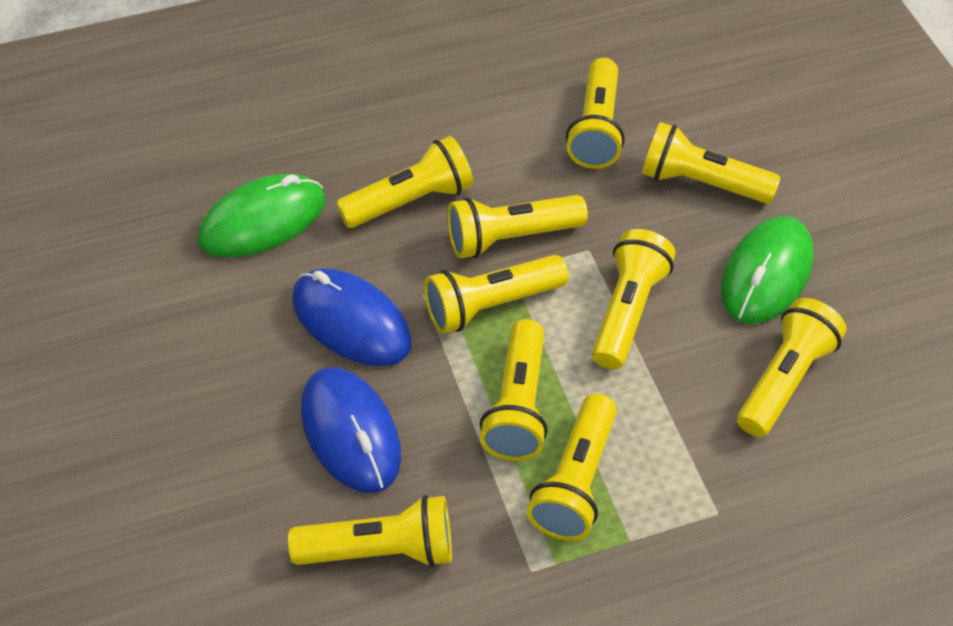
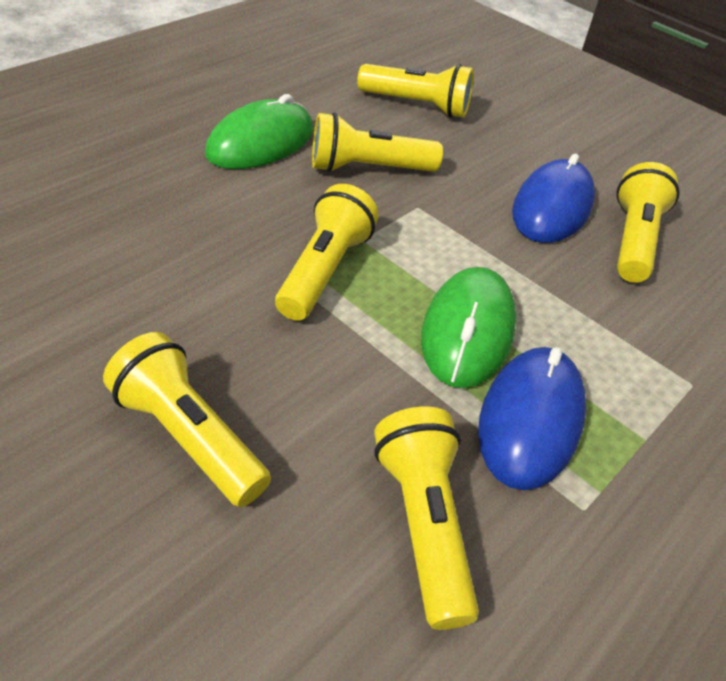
yellow flashlight: 10 -> 6

